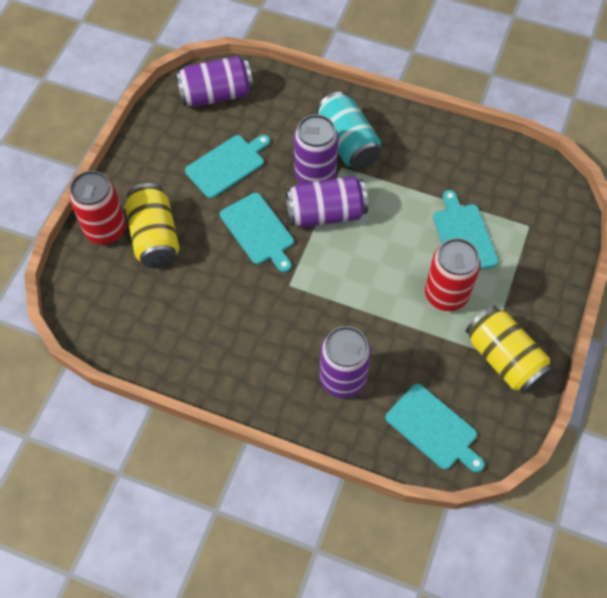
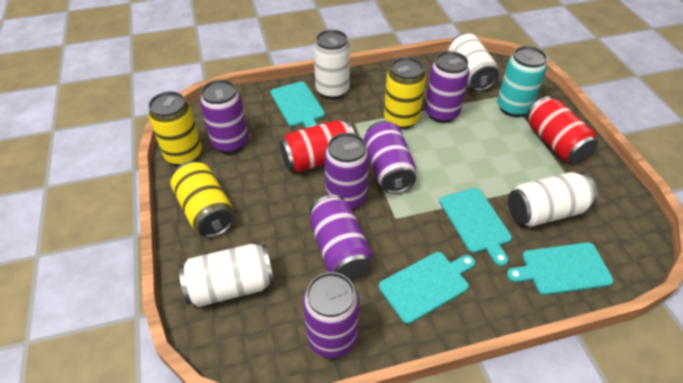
purple can: 4 -> 6
white can: 0 -> 4
yellow can: 2 -> 3

